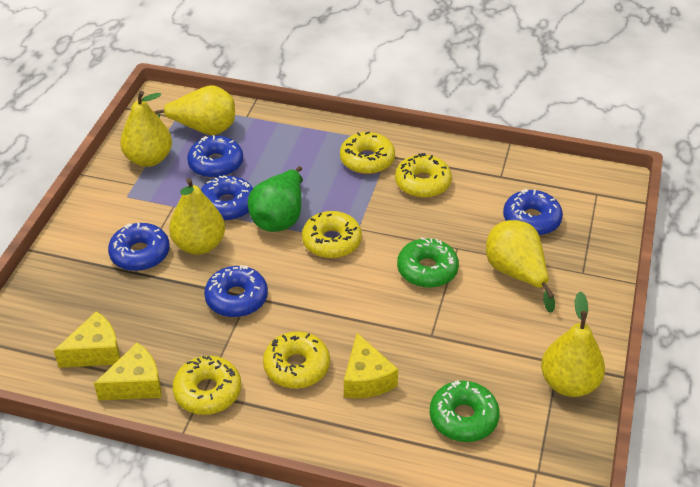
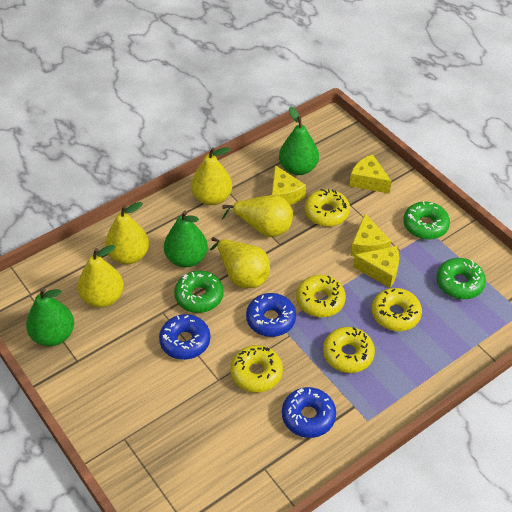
blue donut: 5 -> 3
green donut: 2 -> 3
green pear: 1 -> 3
yellow cheese: 3 -> 4

